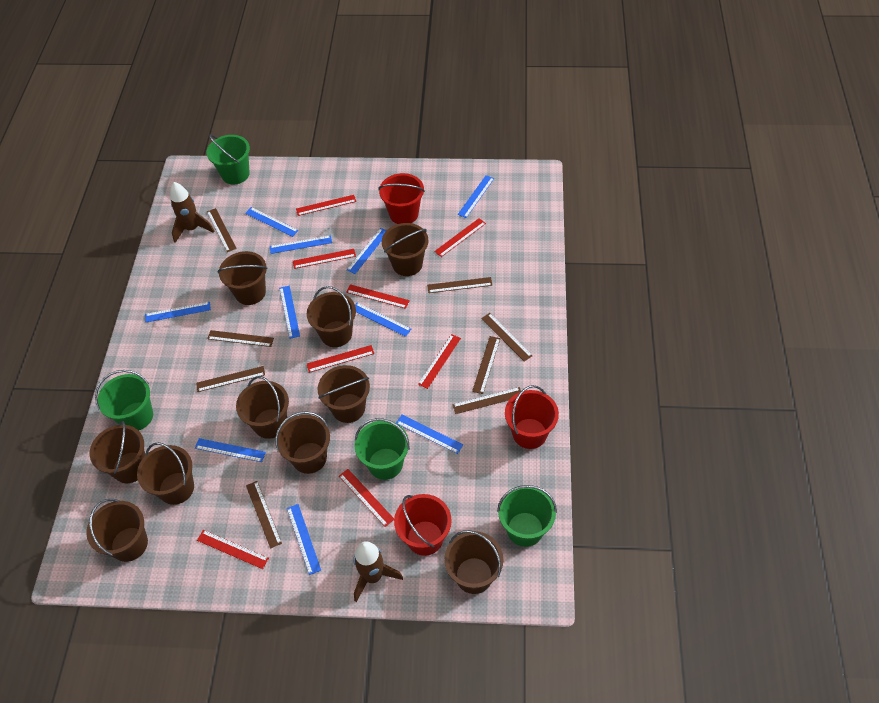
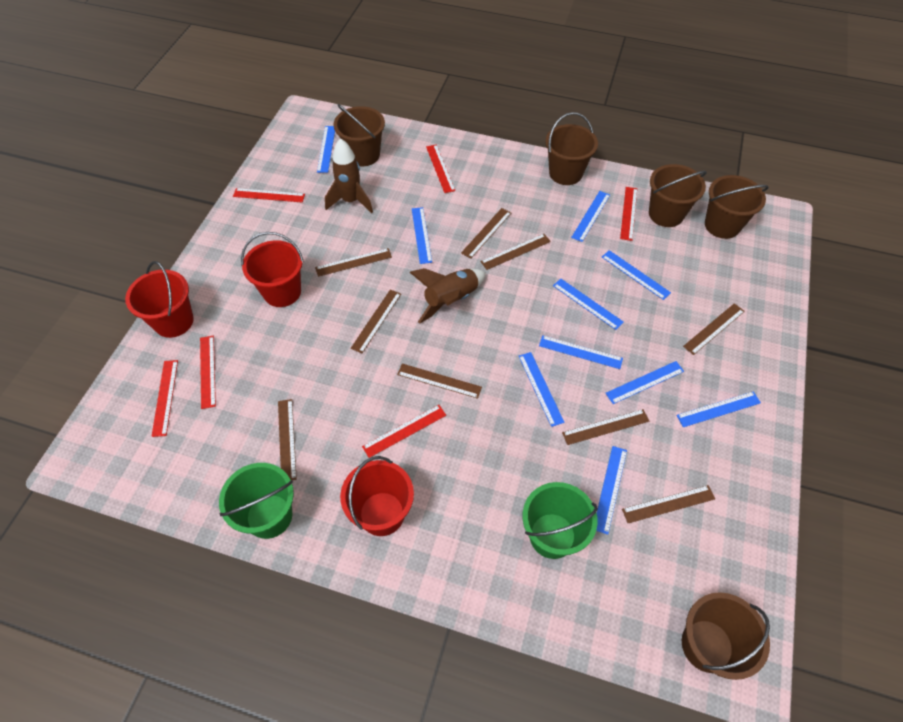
brown bucket: 10 -> 5
brown ruler: 8 -> 9
green bucket: 4 -> 2
red ruler: 8 -> 6

